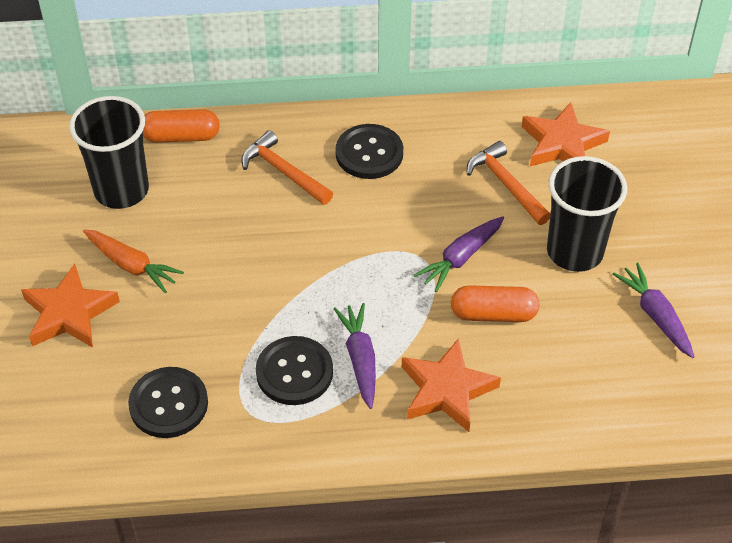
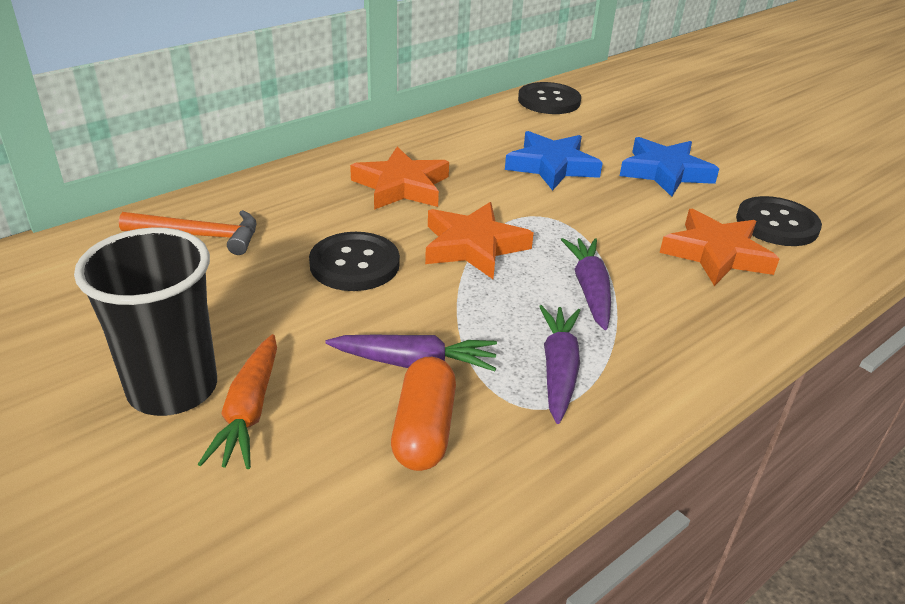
black cup: 2 -> 1
blue star: 0 -> 2
orange capsule: 2 -> 1
orange hammer: 2 -> 1

